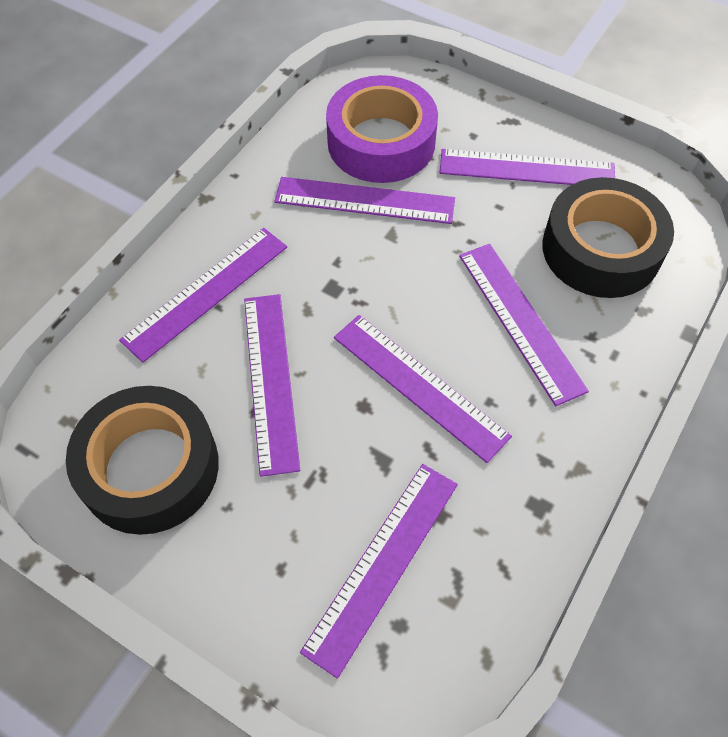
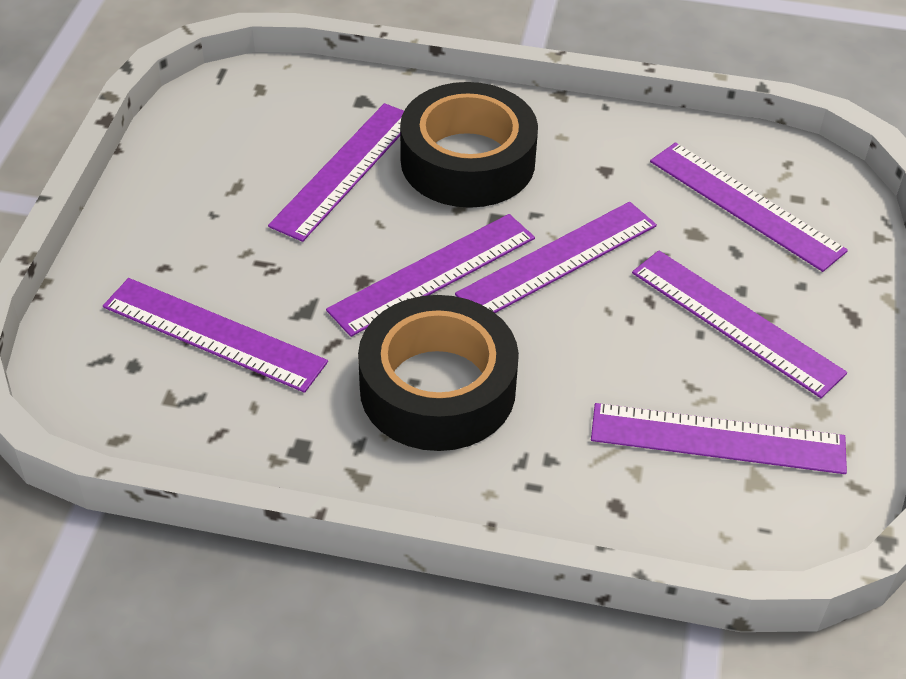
purple tape: 1 -> 0

